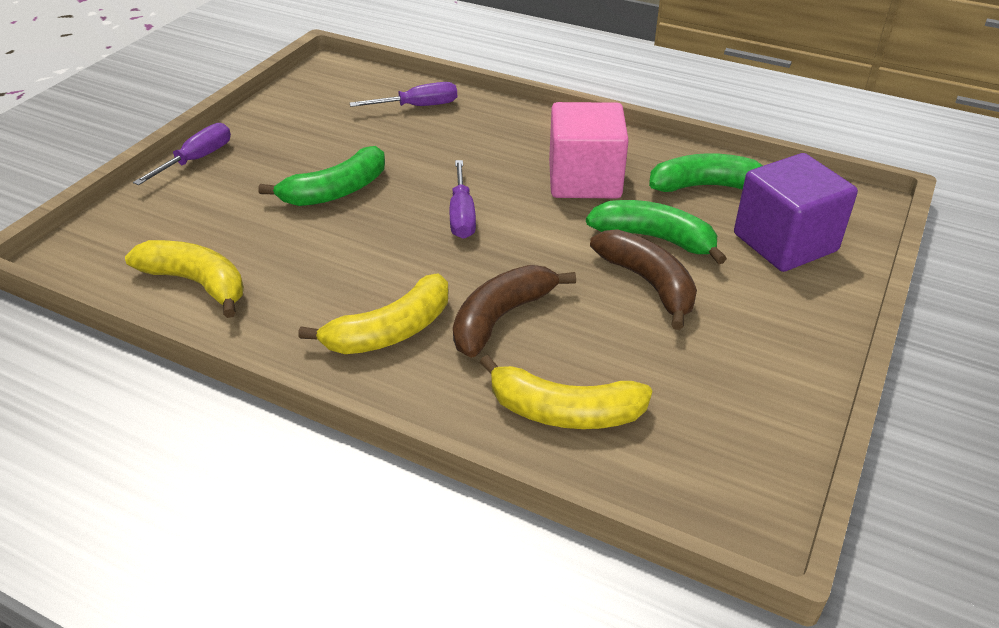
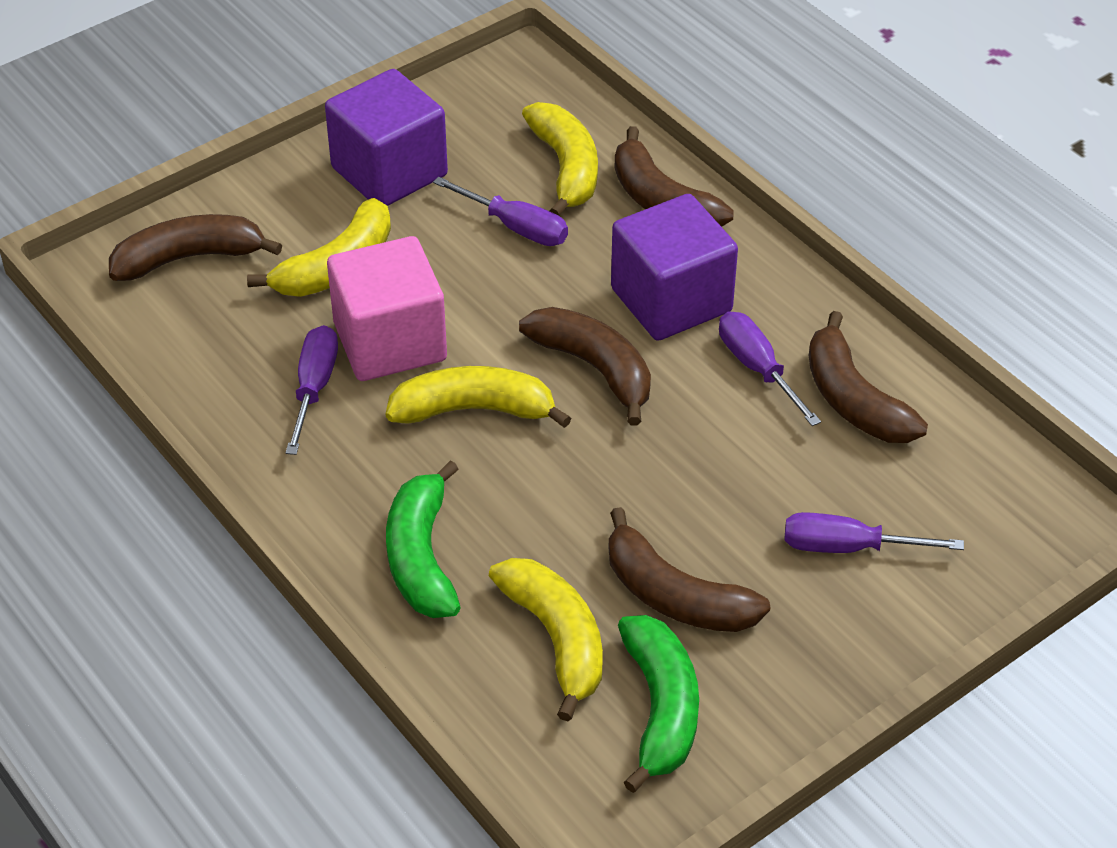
brown banana: 2 -> 5
green banana: 3 -> 2
purple cube: 1 -> 2
purple screwdriver: 3 -> 4
yellow banana: 3 -> 4

